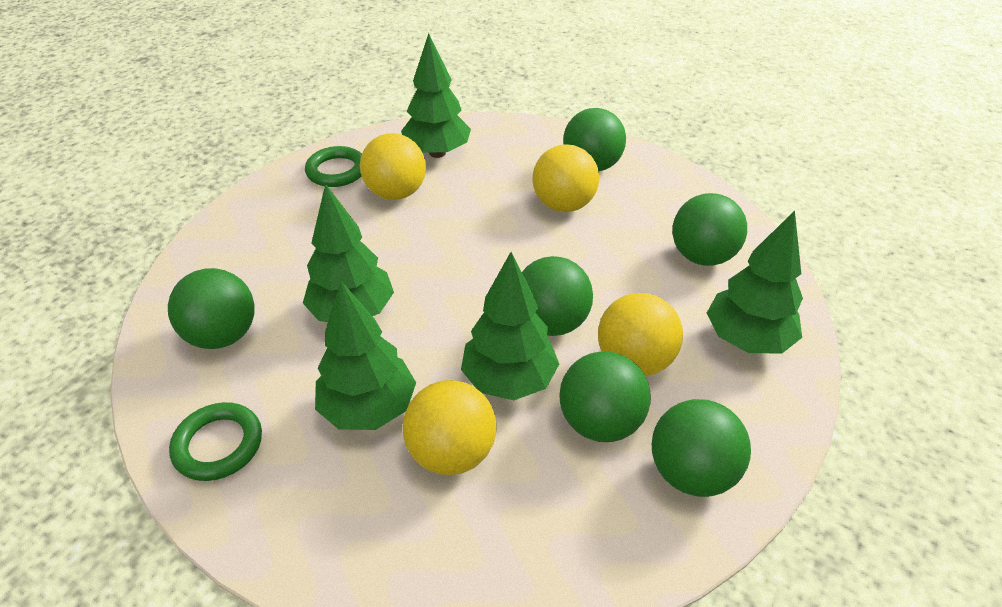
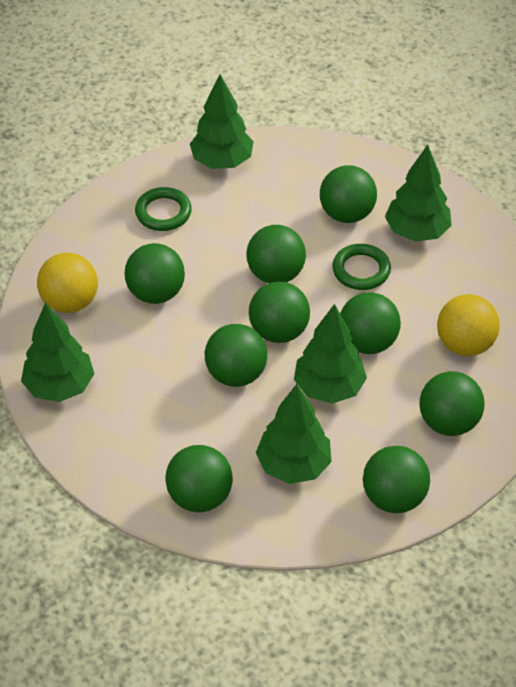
green ball: 6 -> 9
yellow ball: 4 -> 2

